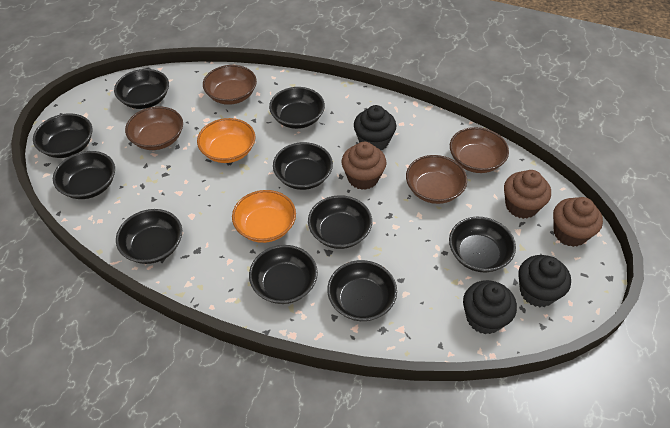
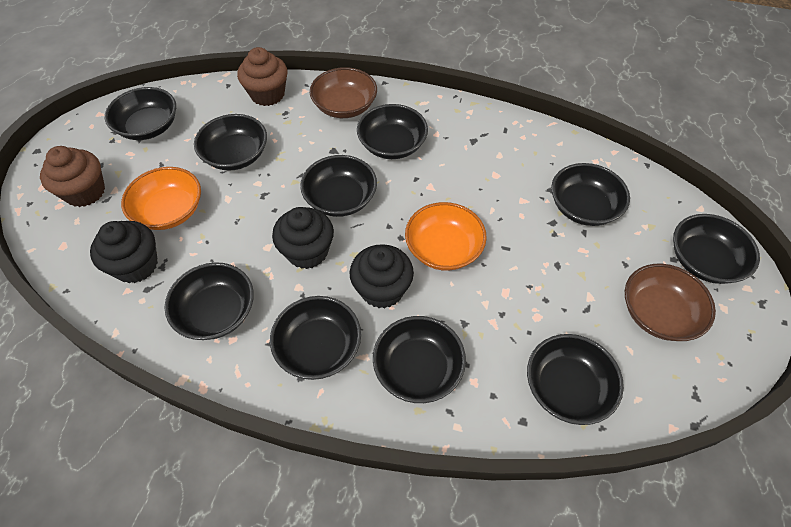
brown bowl: 4 -> 2
brown cupcake: 3 -> 2

